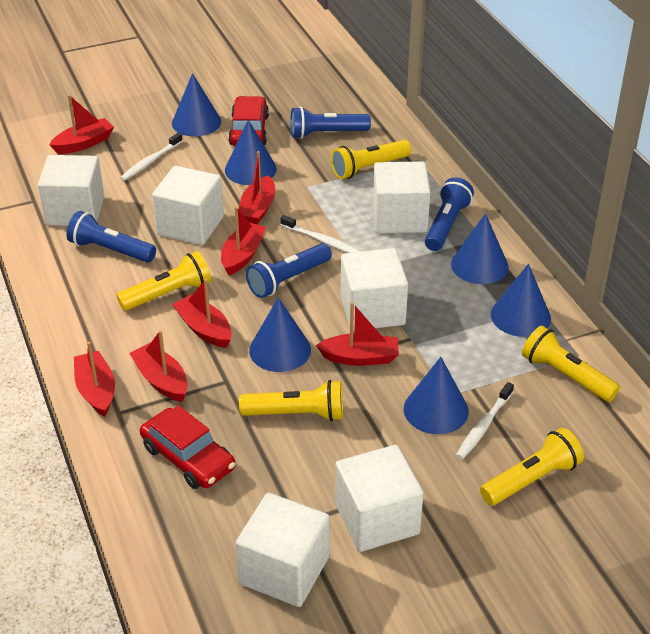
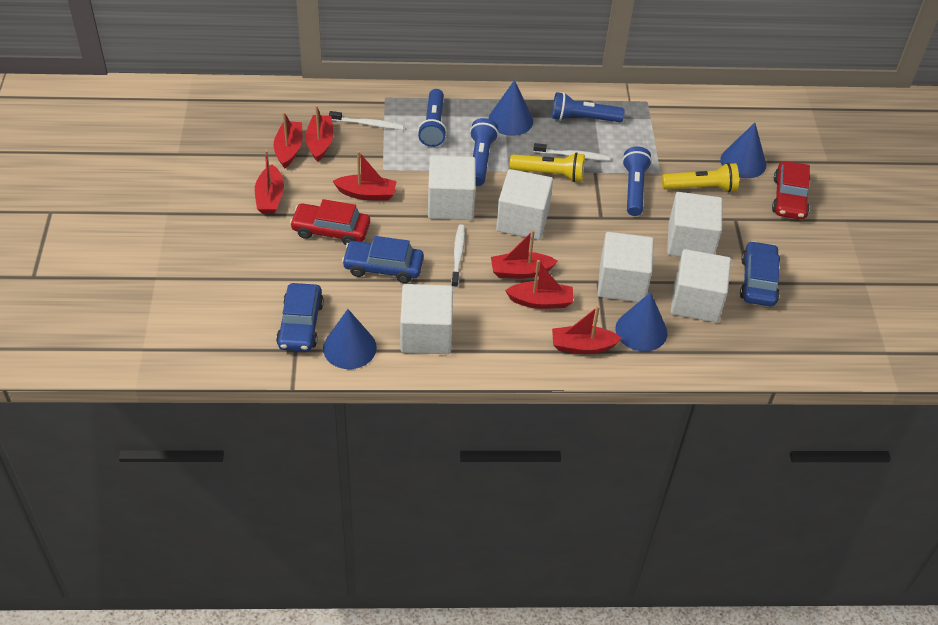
blue car: 0 -> 3
blue cone: 6 -> 4
yellow flashlight: 5 -> 2

